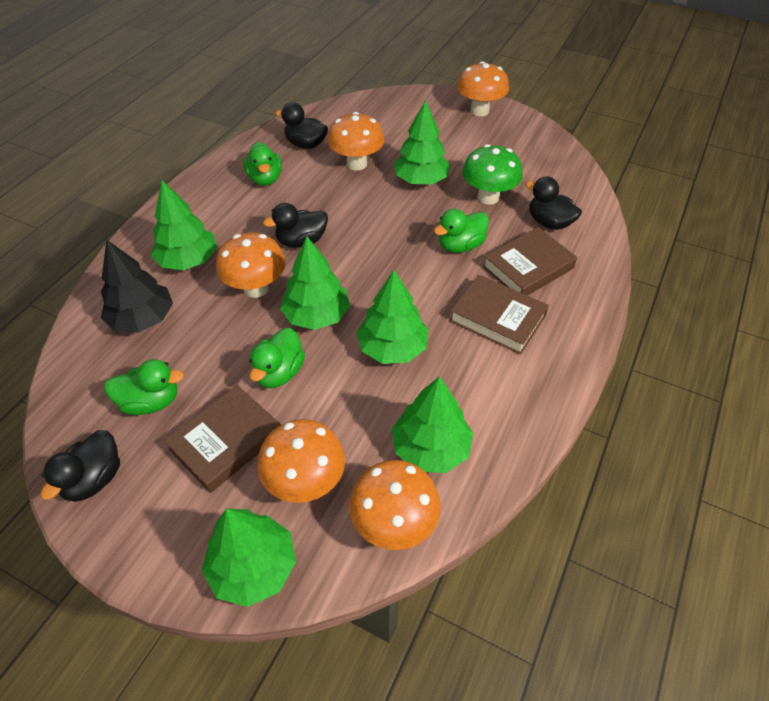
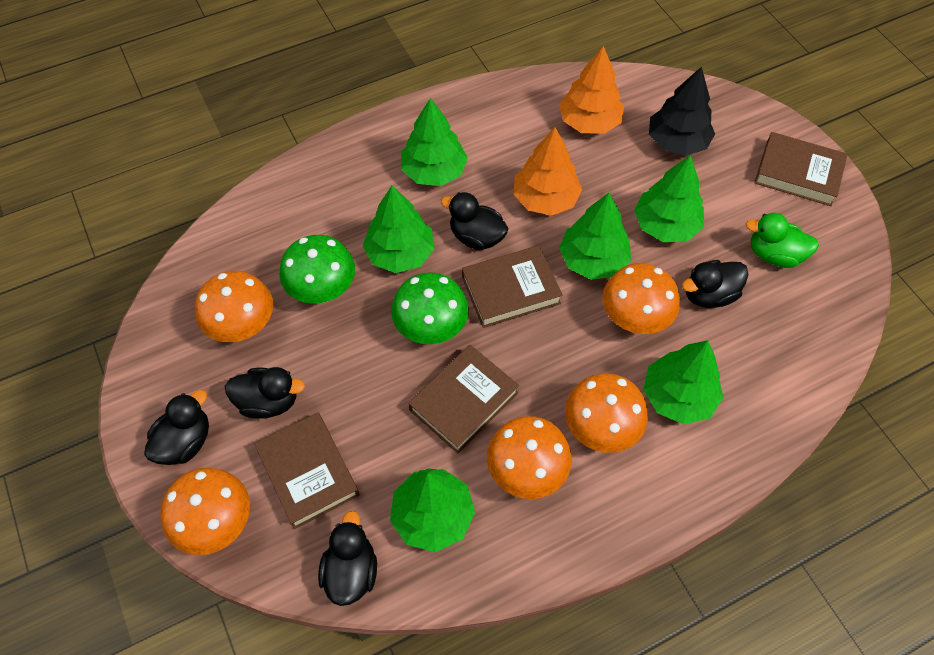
black duck: 4 -> 5
brown book: 3 -> 4
green duck: 4 -> 1
green mushroom: 1 -> 2
orange tree: 0 -> 2

